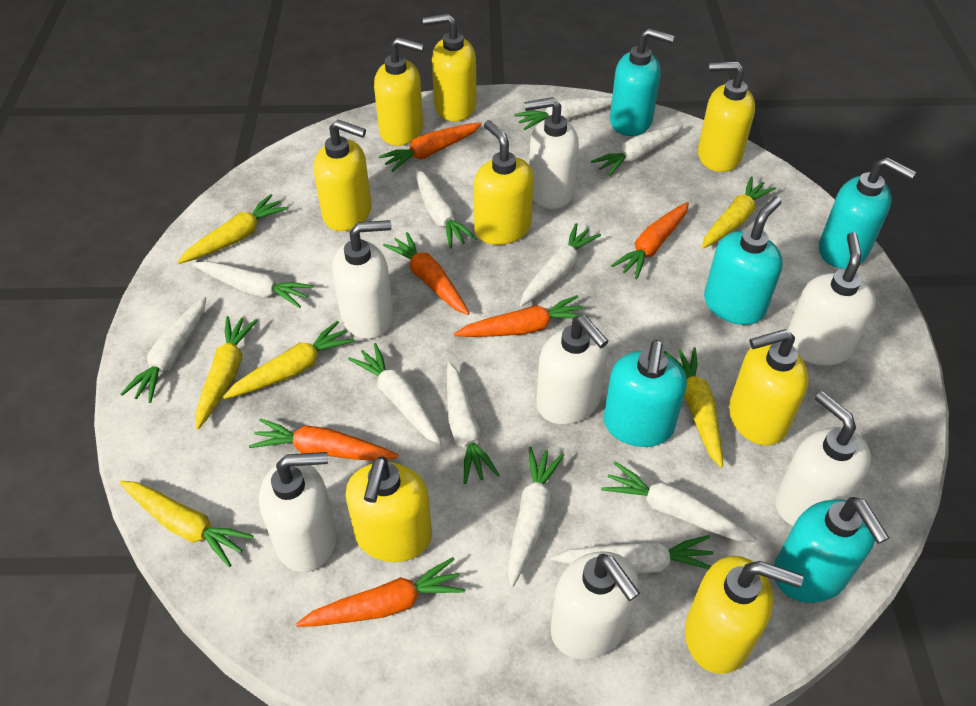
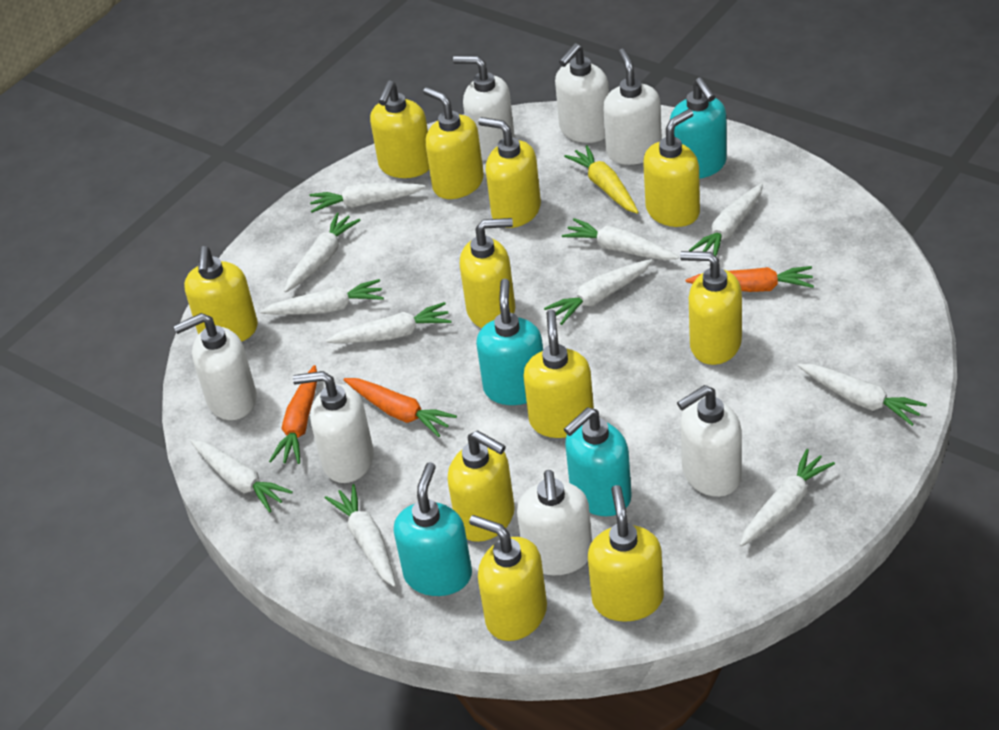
orange carrot: 6 -> 3
turquoise soap dispenser: 5 -> 4
yellow carrot: 6 -> 1
yellow soap dispenser: 8 -> 11

